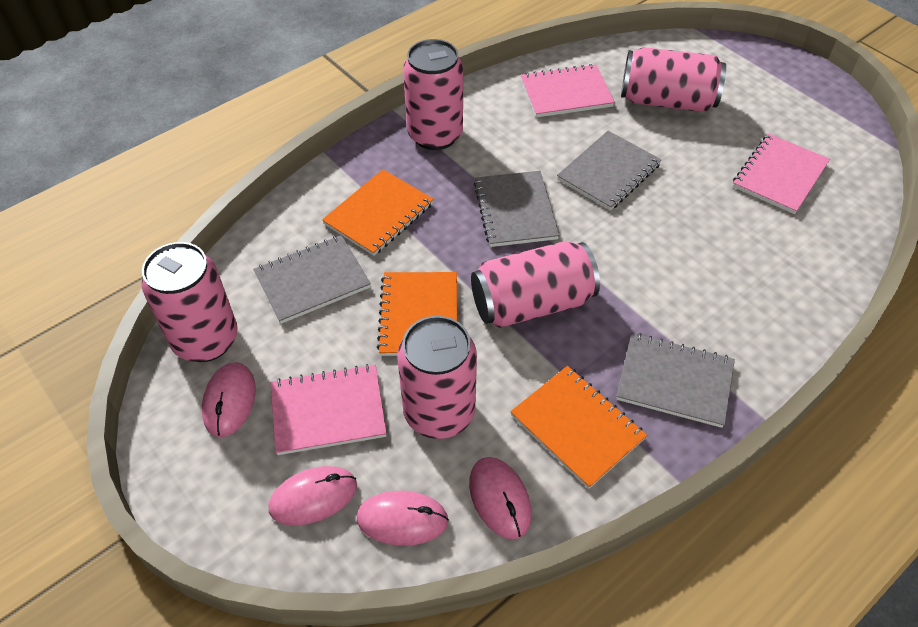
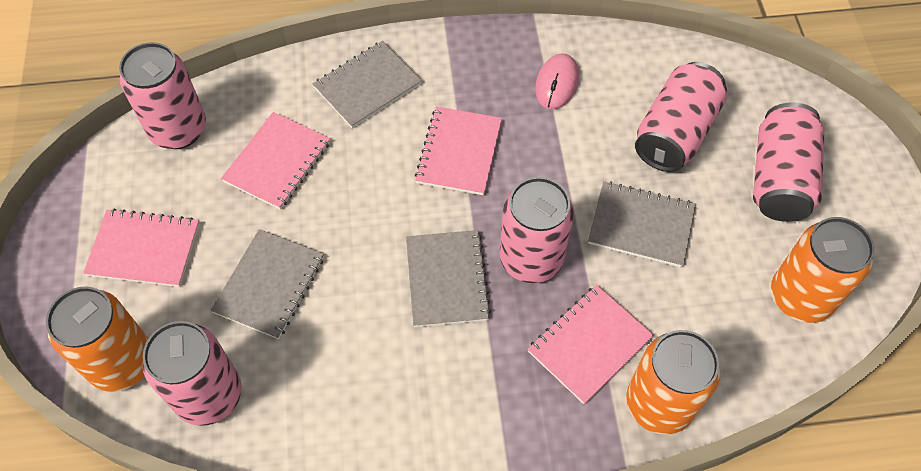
orange can: 0 -> 3
orange notebook: 3 -> 0
pink mouse: 4 -> 1
pink notebook: 3 -> 4

